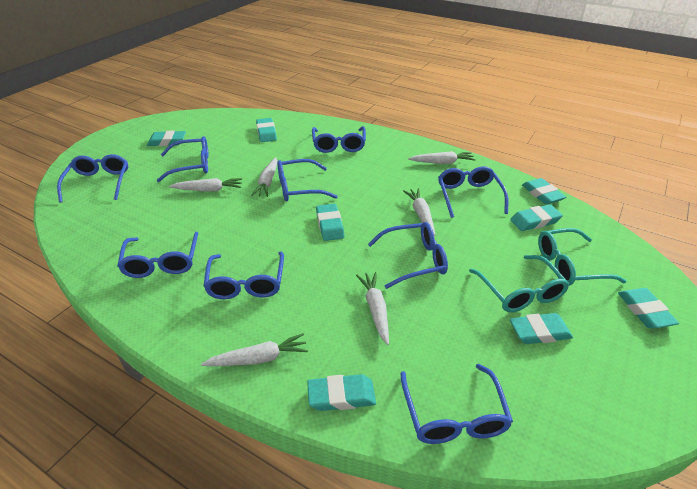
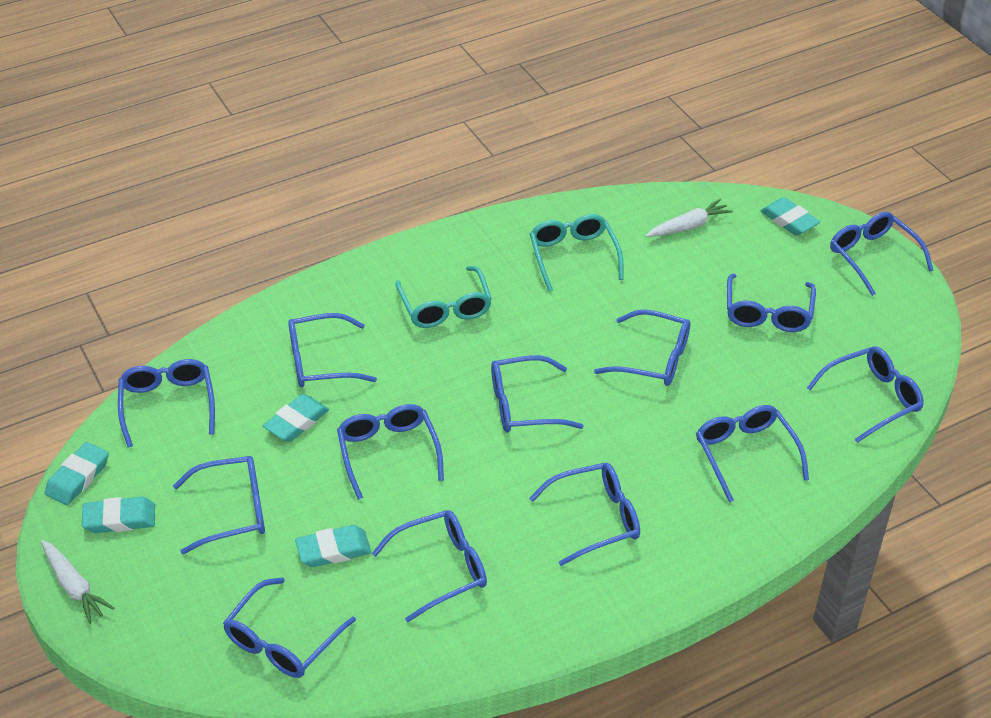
blue glasses: 9 -> 13
turquoise eraser: 8 -> 5
white carrot: 6 -> 2

